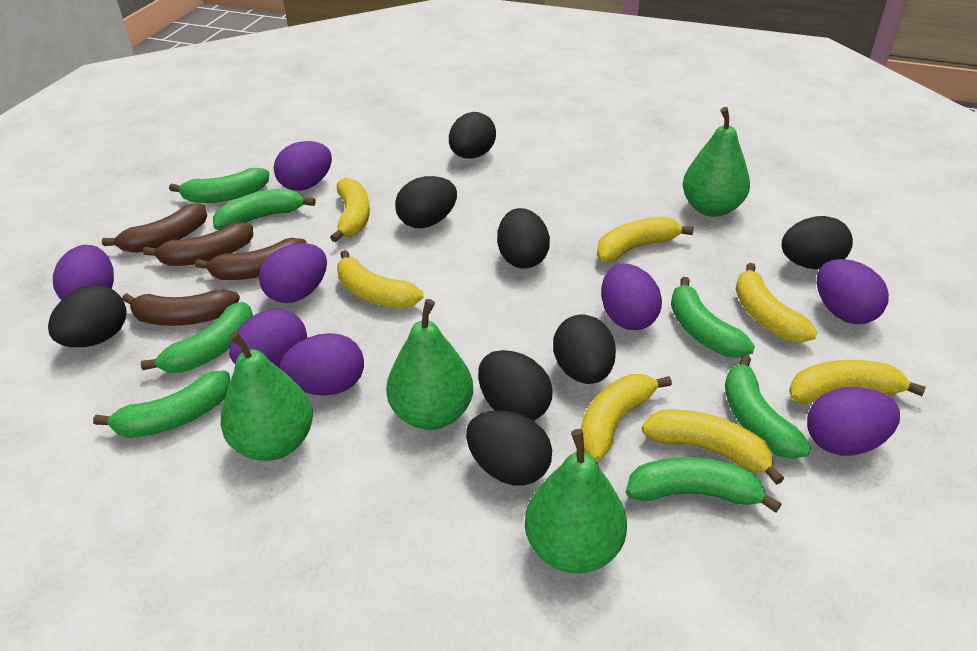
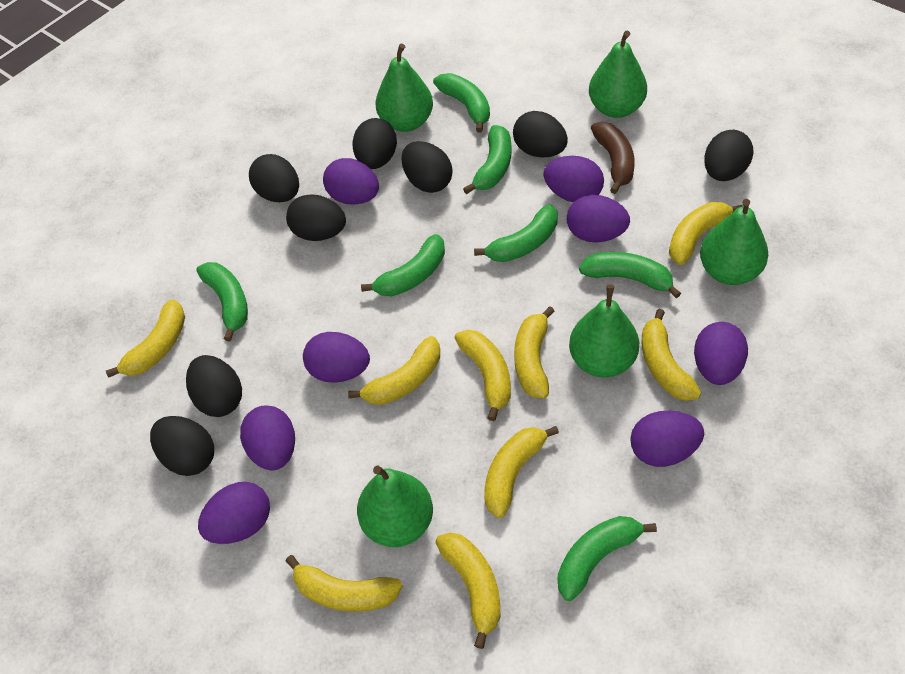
brown banana: 4 -> 1
green pear: 4 -> 5
yellow banana: 7 -> 9

